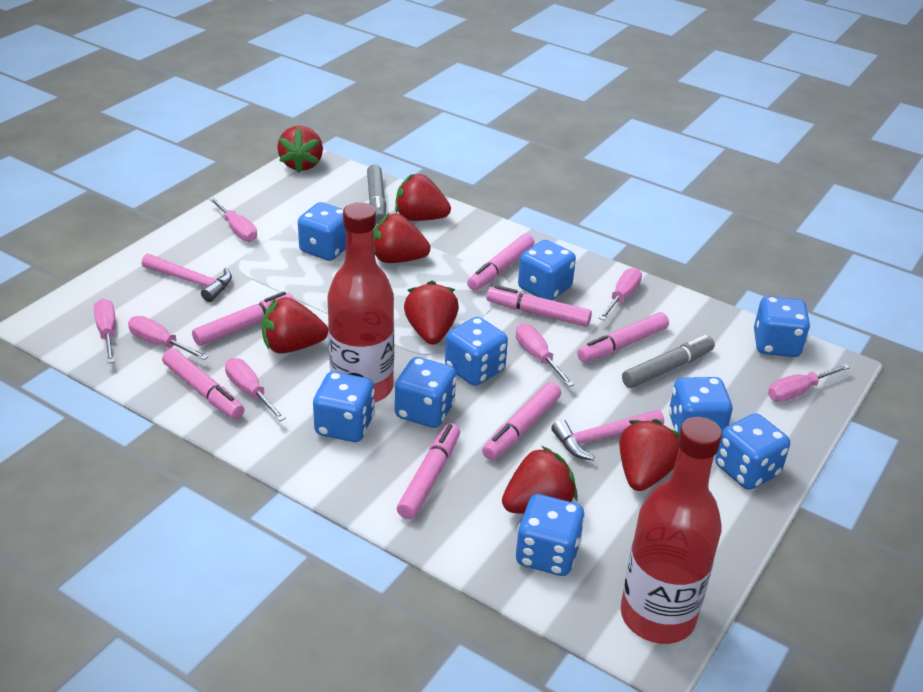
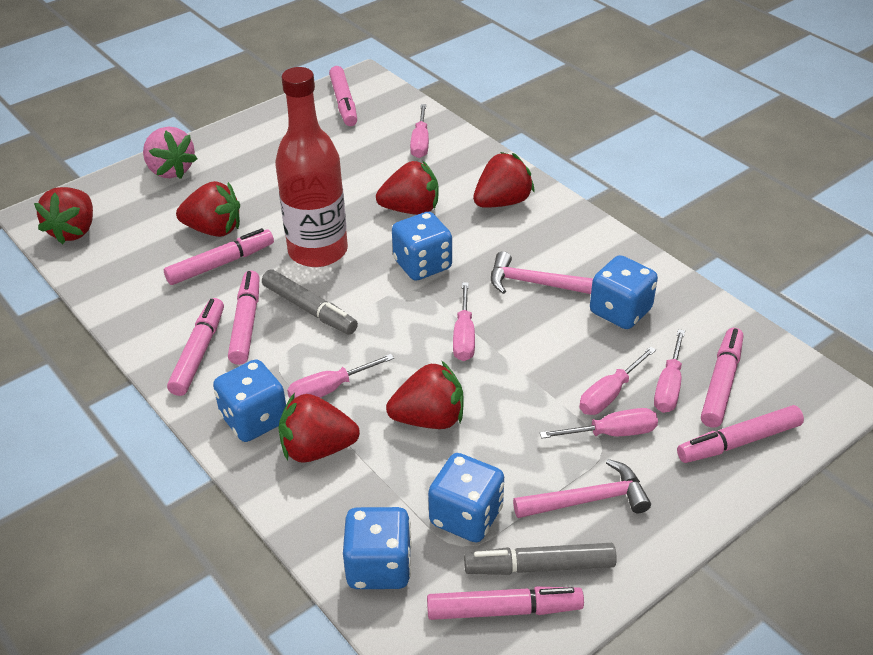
blue dice: 9 -> 5
pink screwdriver: 7 -> 6
pink strawberry: 0 -> 1
red bottle: 2 -> 1
red strawberry: 7 -> 6

